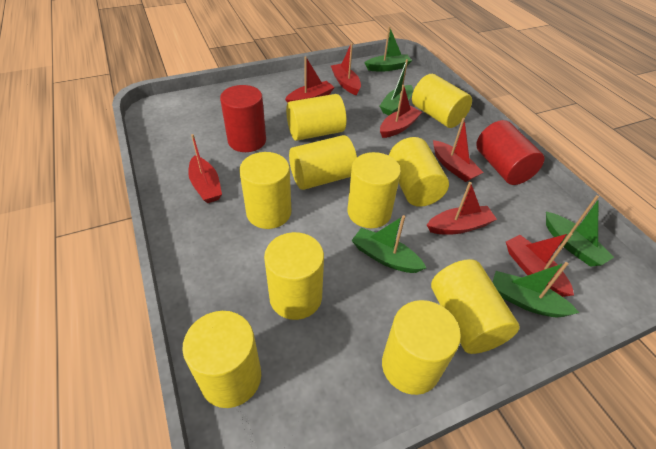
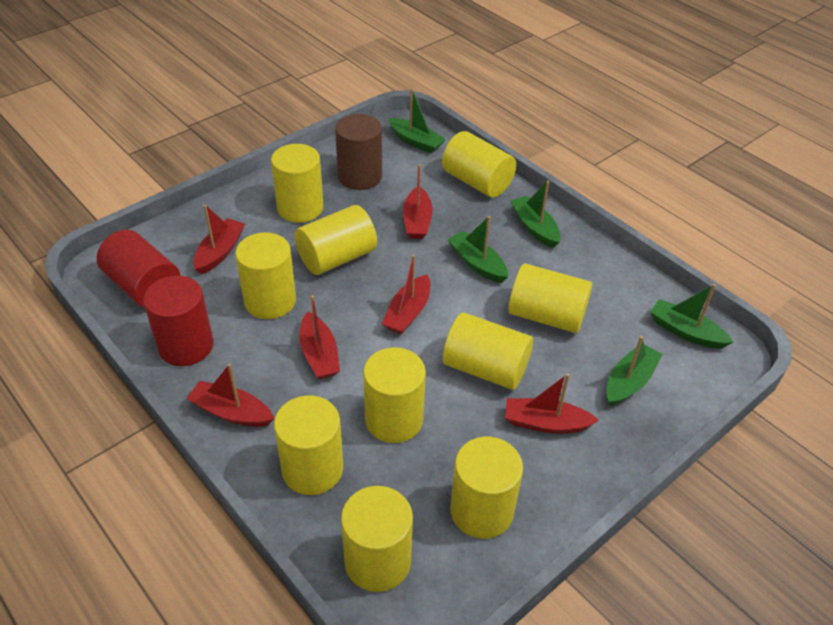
brown cylinder: 0 -> 1
red boat: 7 -> 6

